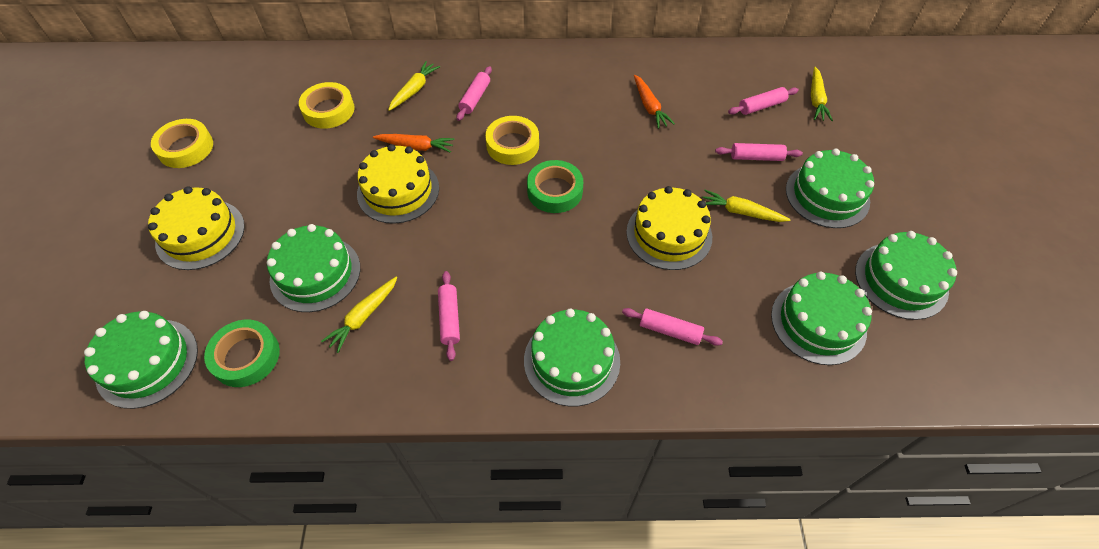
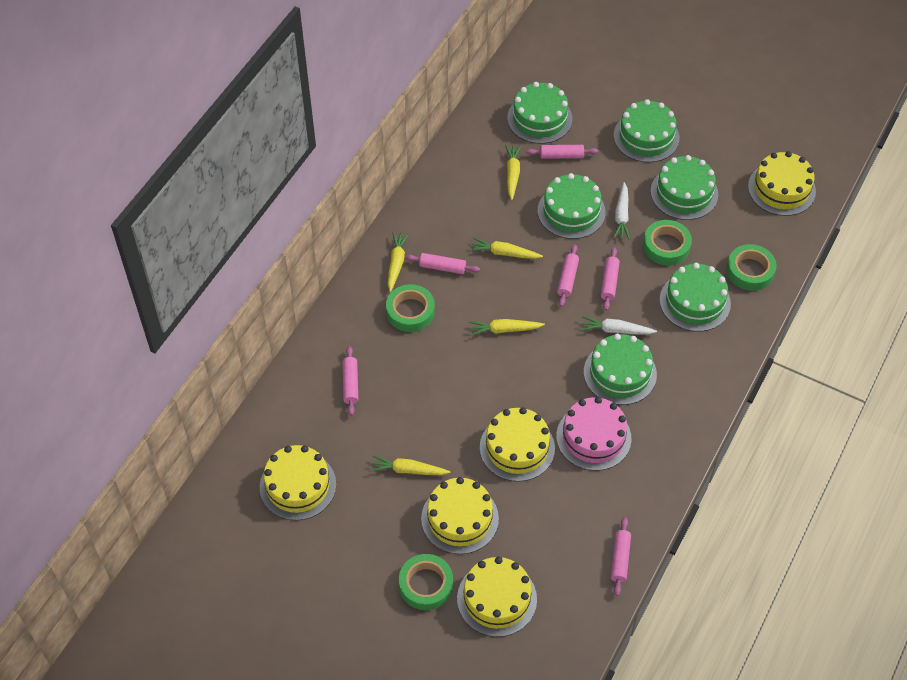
green tape: 2 -> 4
orange carrot: 2 -> 0
pink cake: 0 -> 1
pink rolling pin: 5 -> 6
white carrot: 0 -> 2
yellow cake: 3 -> 5
yellow carrot: 4 -> 5
yellow tape: 3 -> 0

